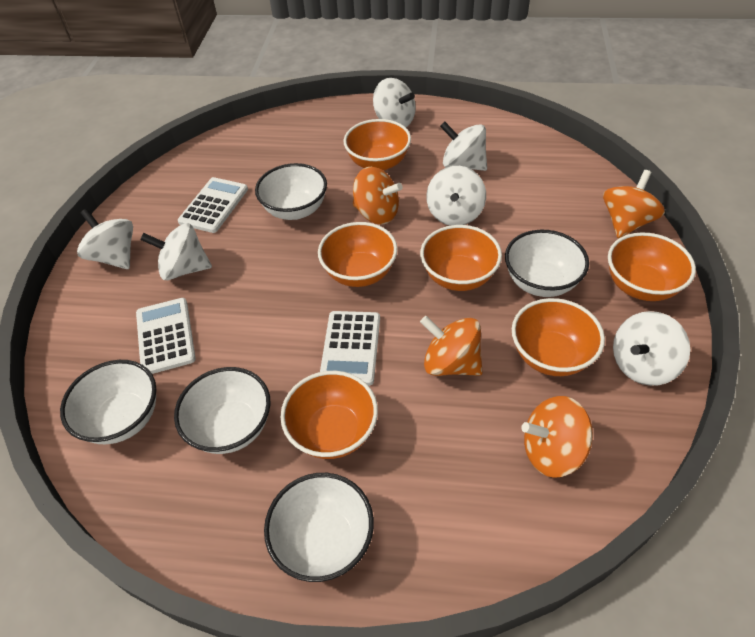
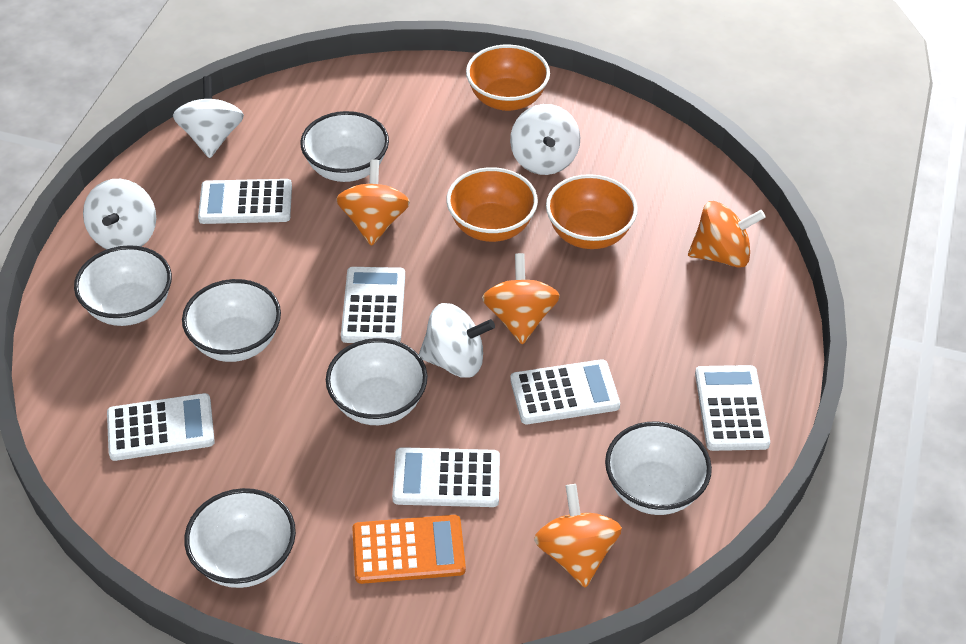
orange bowl: 6 -> 3
orange calculator: 0 -> 1
white bowl: 5 -> 6
white calculator: 3 -> 6
white spinning top: 6 -> 4

